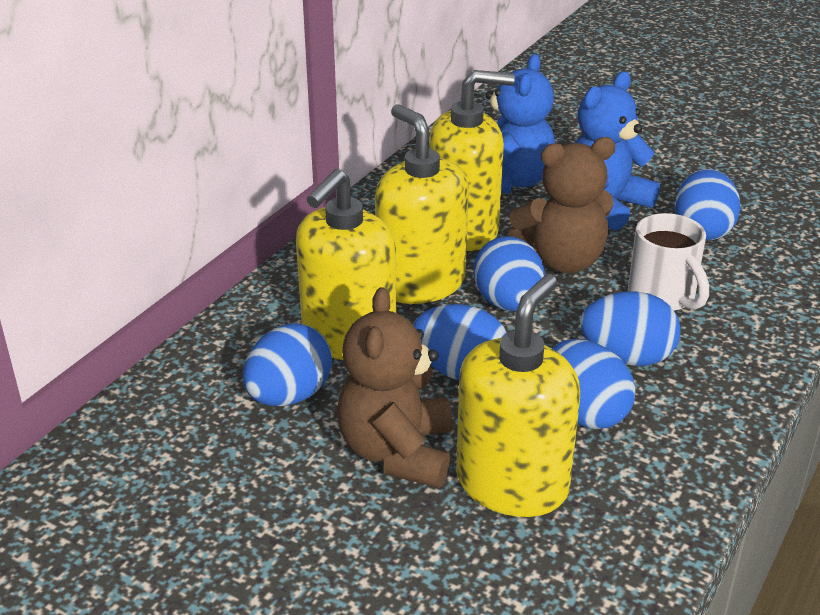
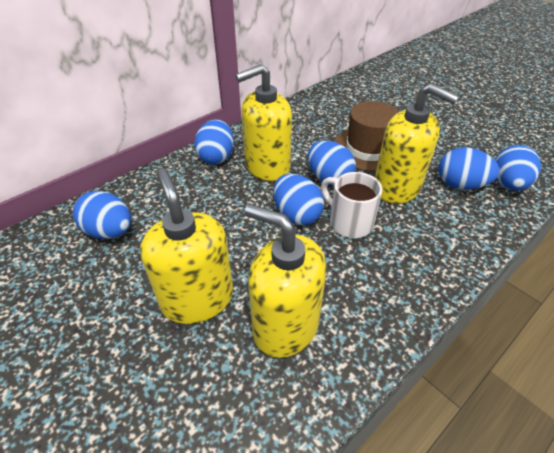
blue teddy bear: 2 -> 0
brown hat: 0 -> 1
brown teddy bear: 2 -> 0

